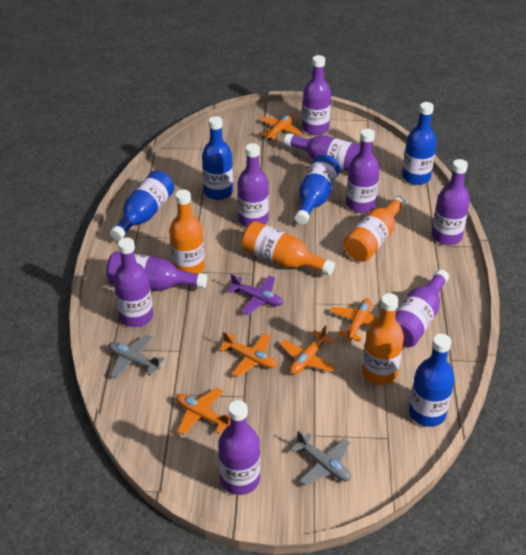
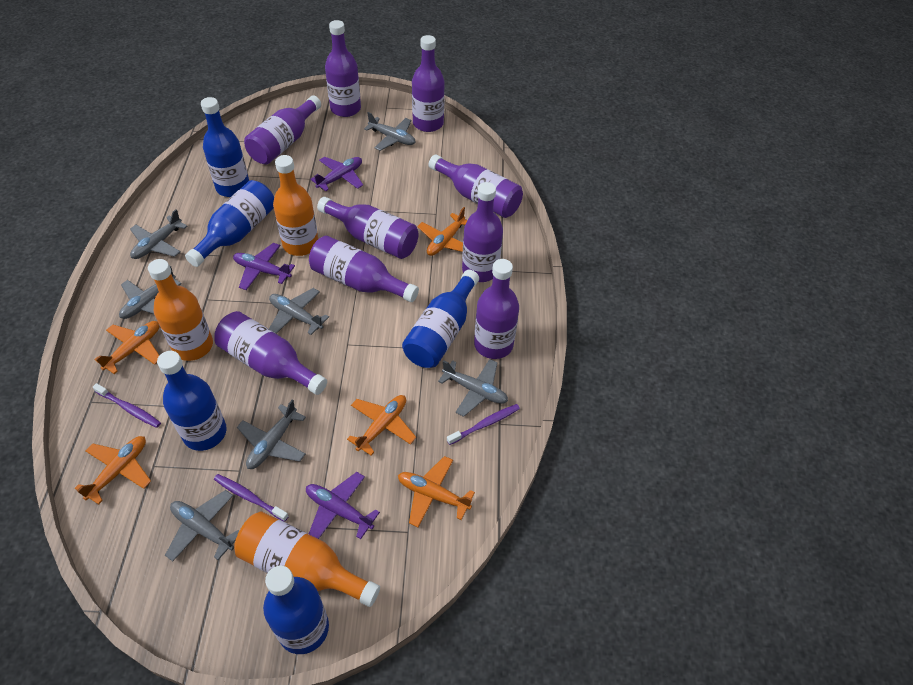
grey plane: 2 -> 7
orange bottle: 4 -> 3
purple plane: 1 -> 3
purple toothbrush: 0 -> 3

